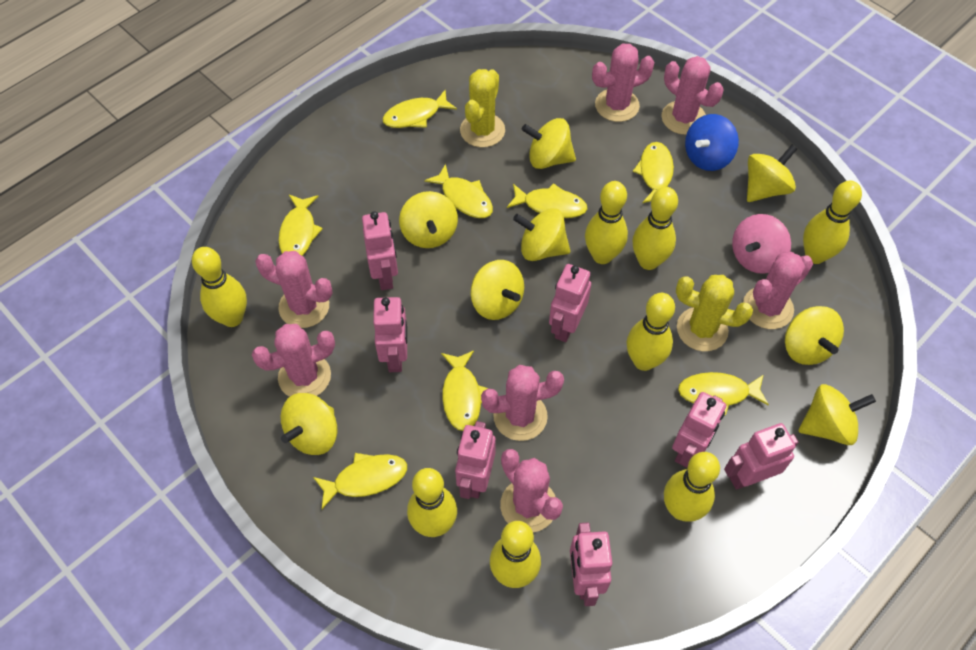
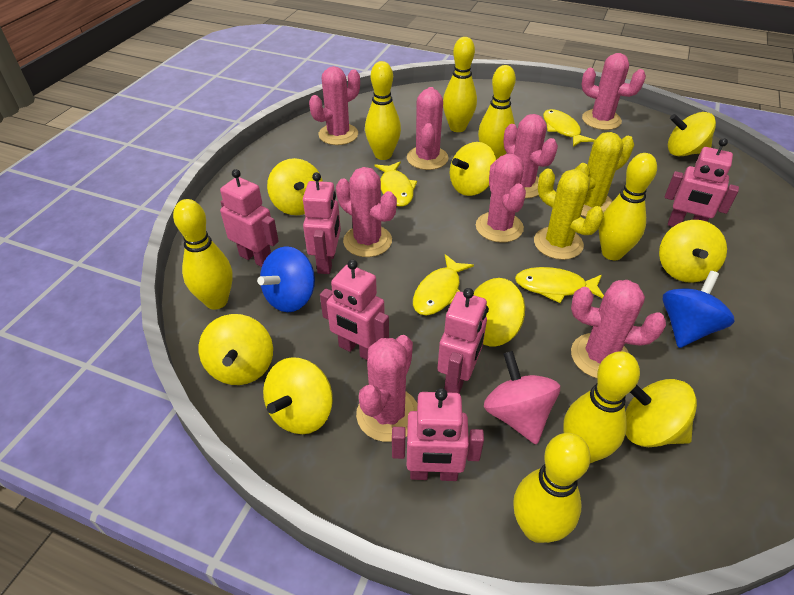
blue spinning top: 1 -> 2
pink cactus: 7 -> 8
pink robot: 7 -> 6
yellow bowling pin: 8 -> 7
yellow fish: 8 -> 4

